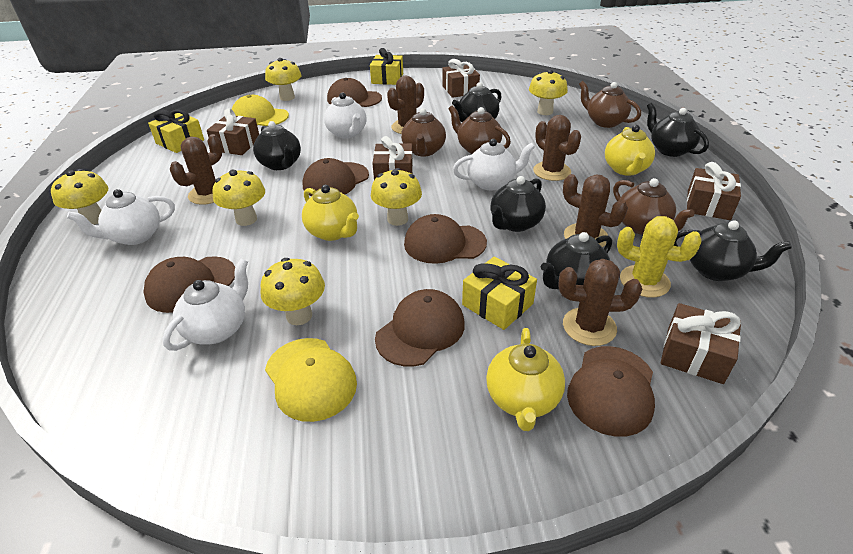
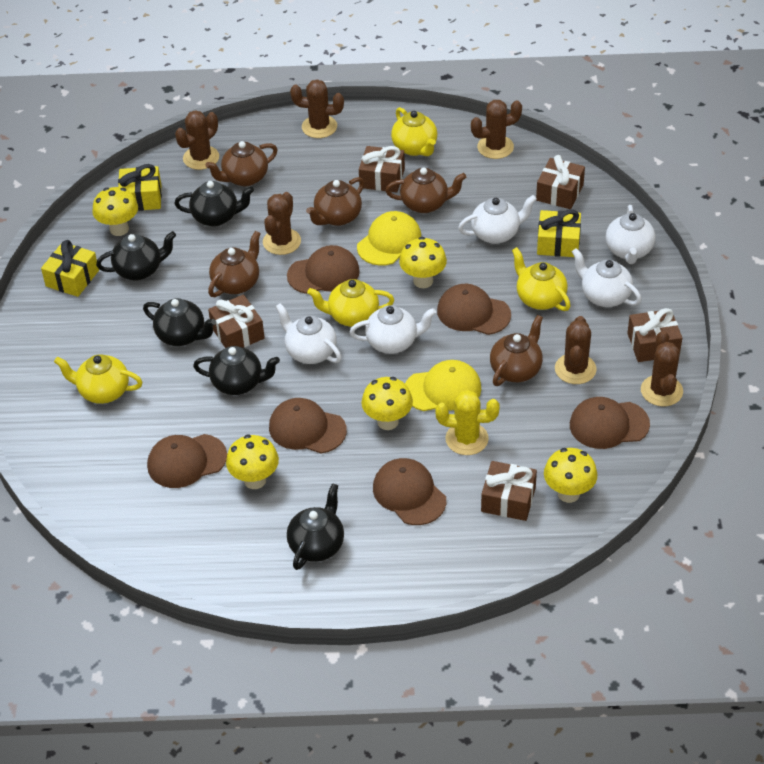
black teapot: 6 -> 5
brown cactus: 5 -> 6
brown teapot: 4 -> 5
white teapot: 4 -> 5
yellow mushroom: 6 -> 5
yellow teapot: 3 -> 4

